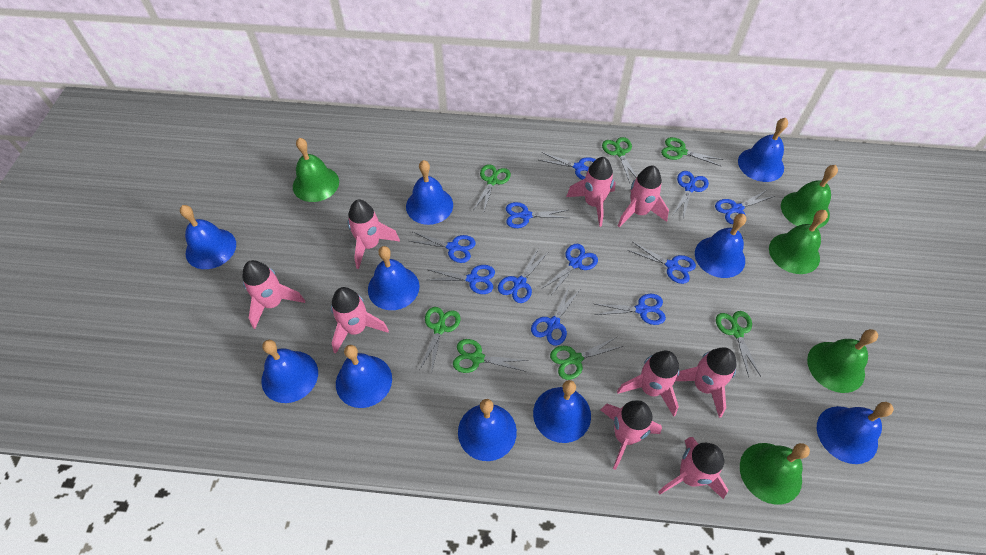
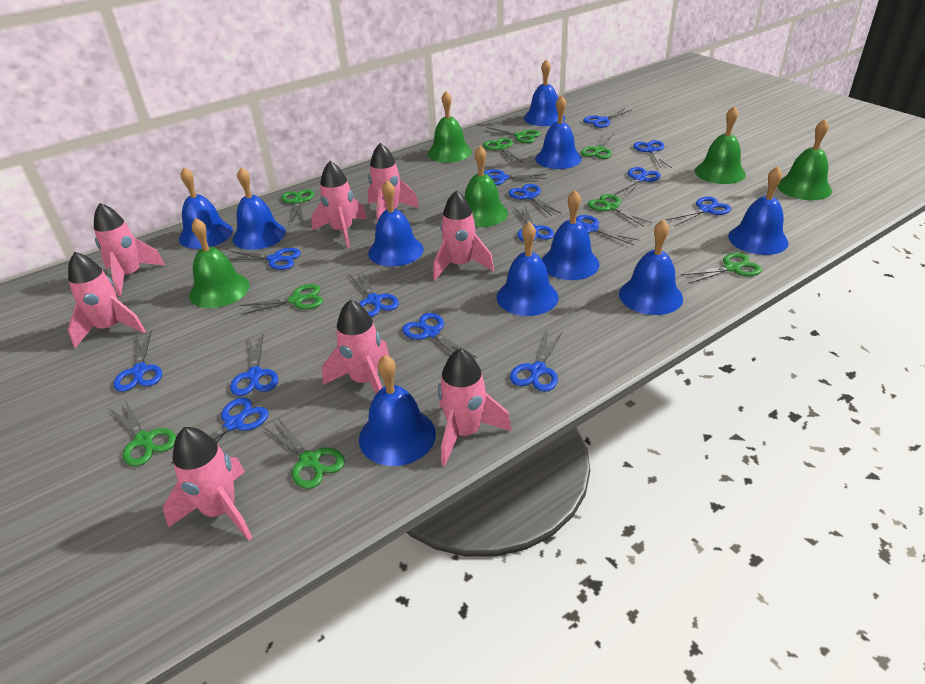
blue scissors: 11 -> 15
green scissors: 7 -> 9
pink rocket: 9 -> 8

